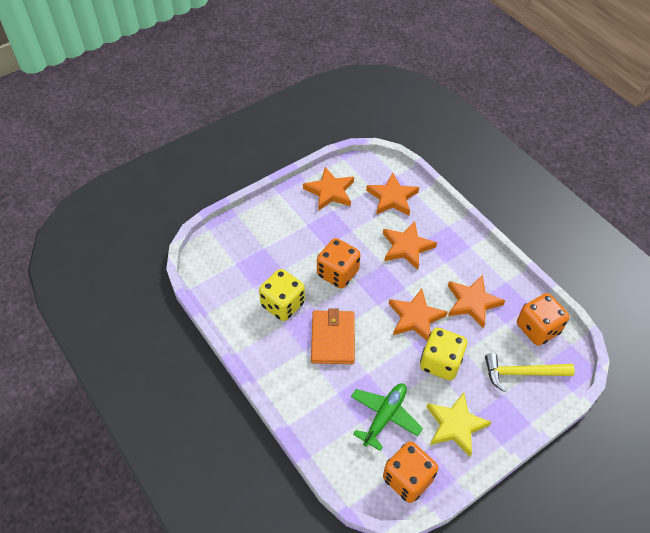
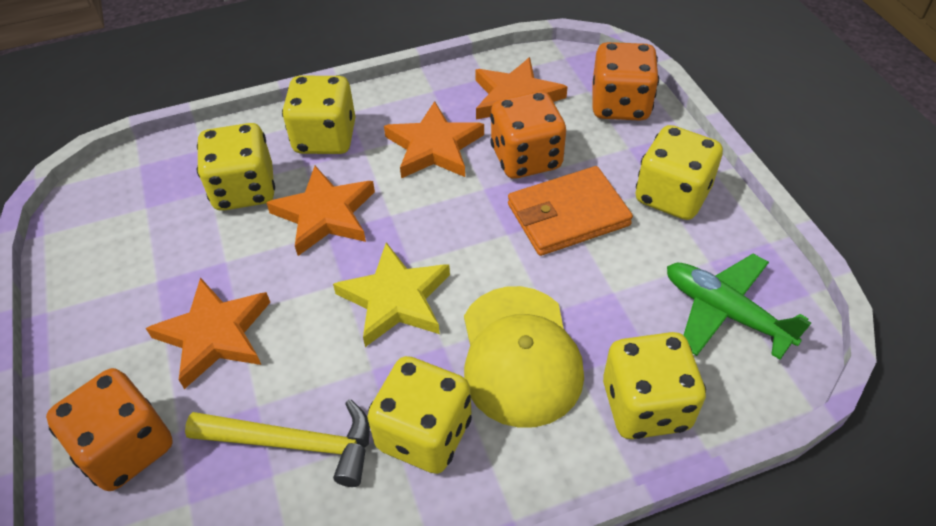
orange star: 5 -> 4
yellow cap: 0 -> 1
yellow dice: 2 -> 5

